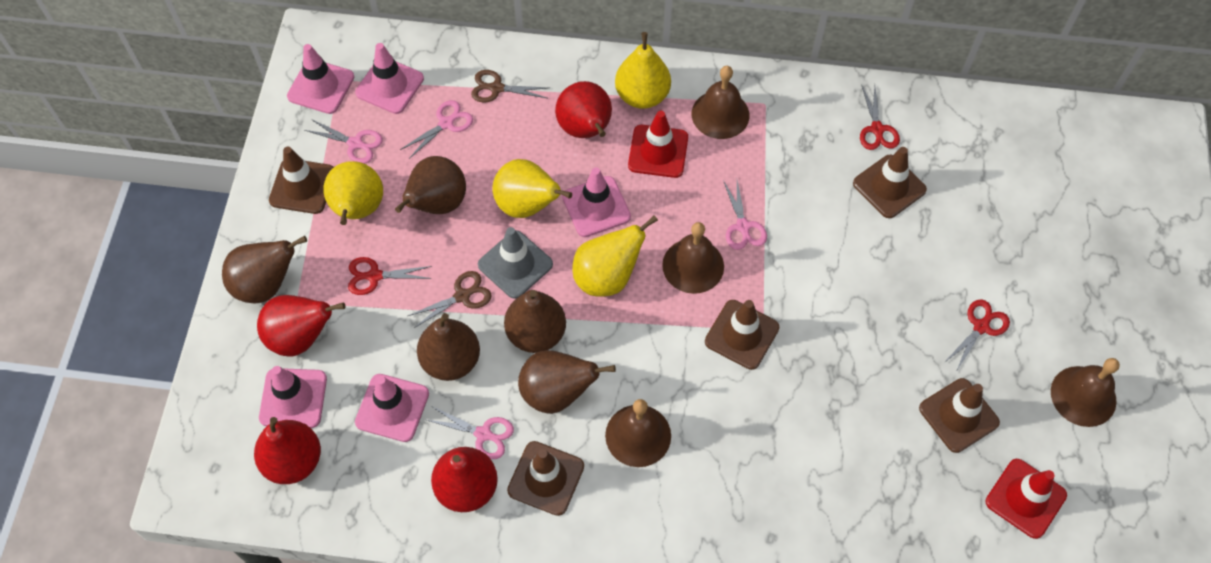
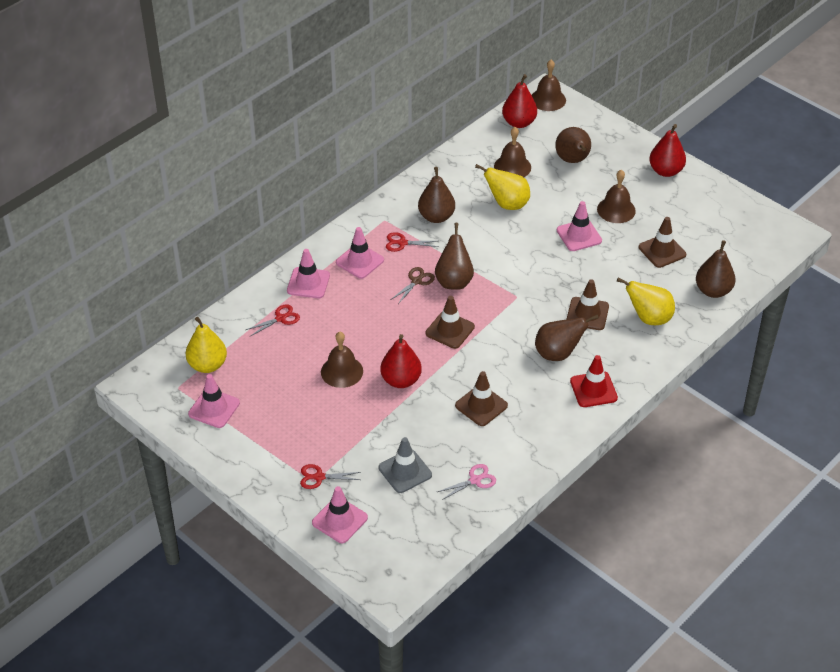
brown scissors: 2 -> 1
brown traffic cone: 5 -> 4
pink scissors: 4 -> 1
red pear: 4 -> 3
red traffic cone: 2 -> 1
yellow pear: 4 -> 3

